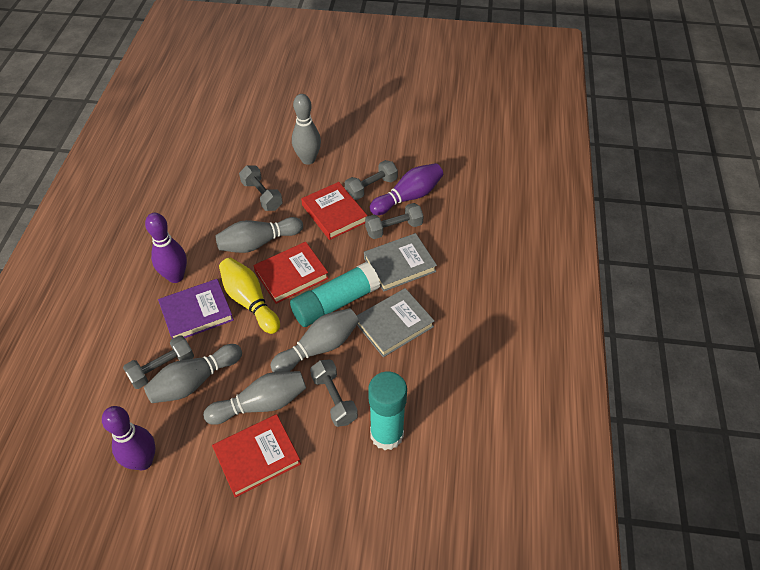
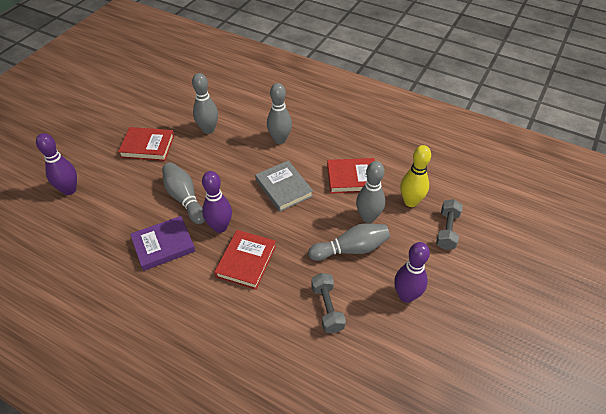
grey book: 2 -> 1
grey dumbbell: 5 -> 2
turquoise glue stick: 2 -> 0

